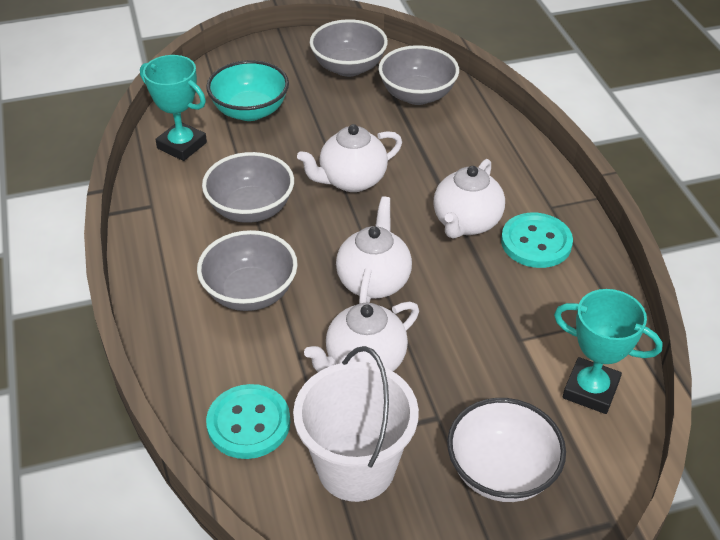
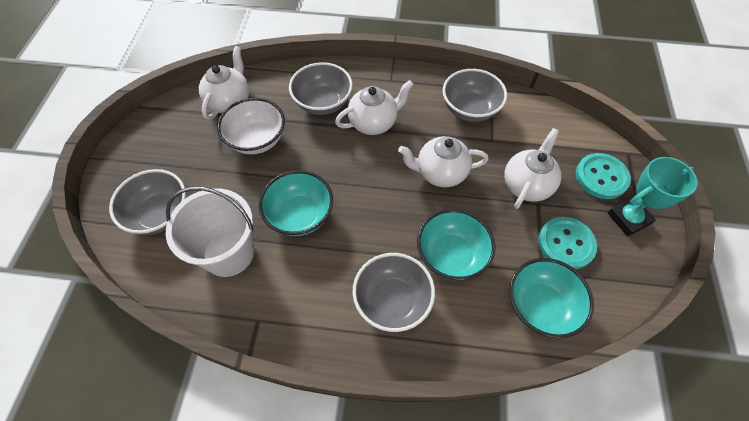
turquoise bowl: 1 -> 3
turquoise trophy: 2 -> 1

